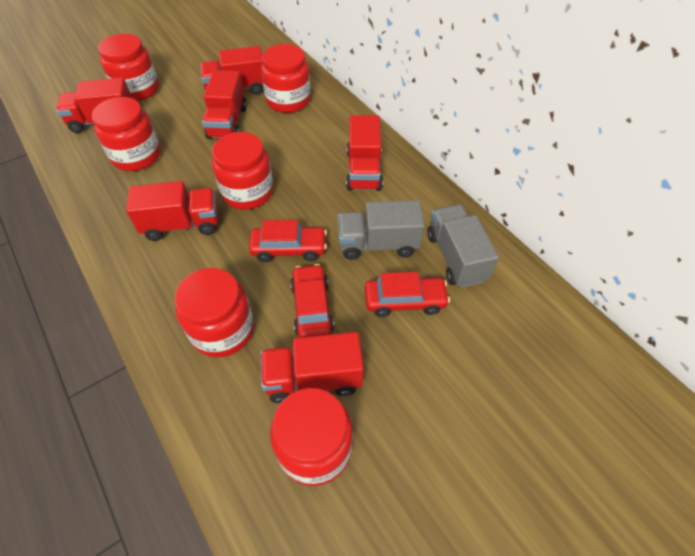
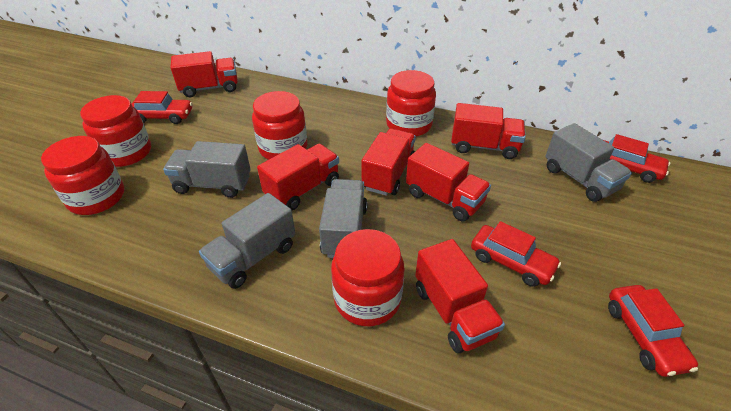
grey truck: 2 -> 4
red car: 3 -> 4
red jar: 6 -> 5

